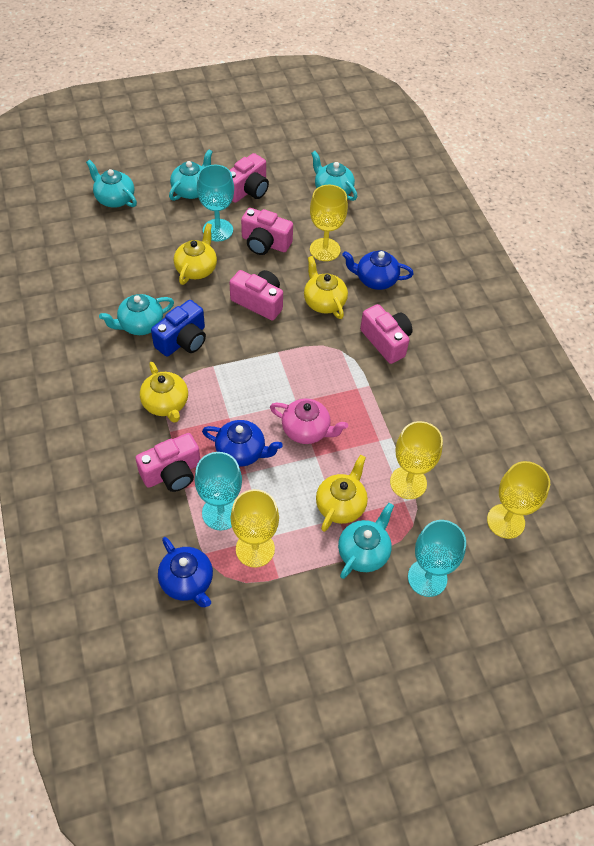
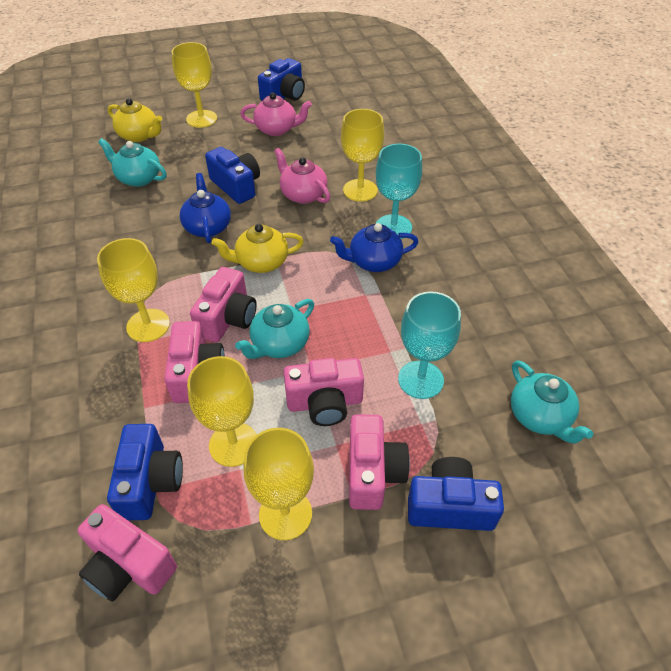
blue camera: 1 -> 4
blue teapot: 3 -> 2
pink teapot: 1 -> 2
turquoise goblet: 3 -> 2
turquoise teapot: 5 -> 3
yellow goblet: 4 -> 5
yellow teapot: 4 -> 2

